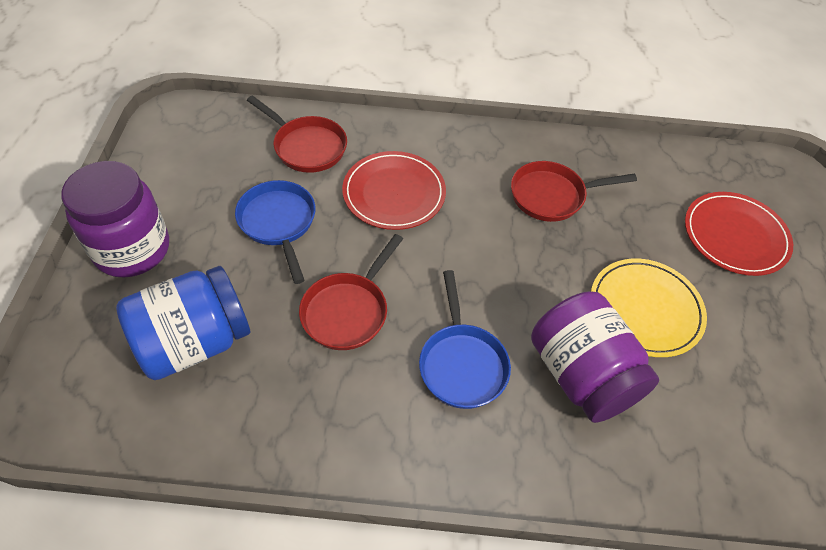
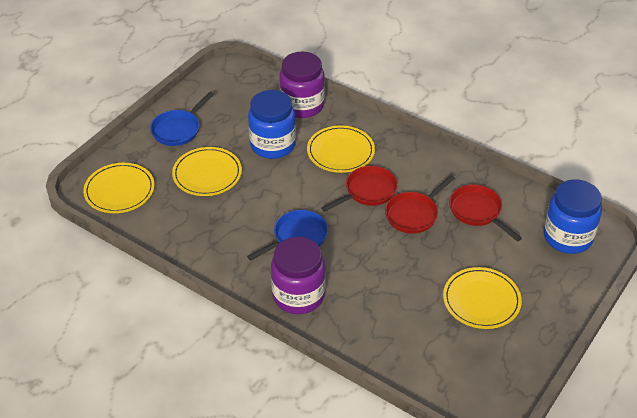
blue jar: 1 -> 2
red plate: 2 -> 0
yellow plate: 1 -> 4

